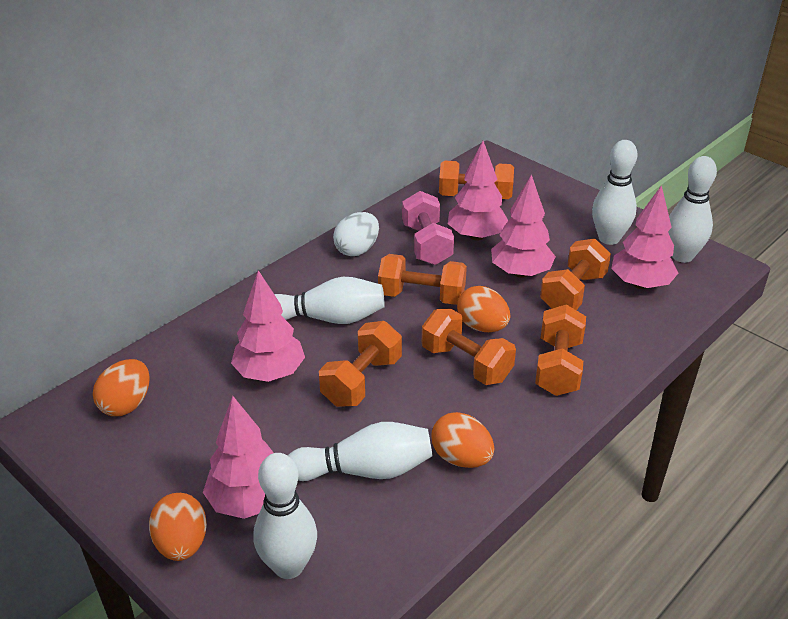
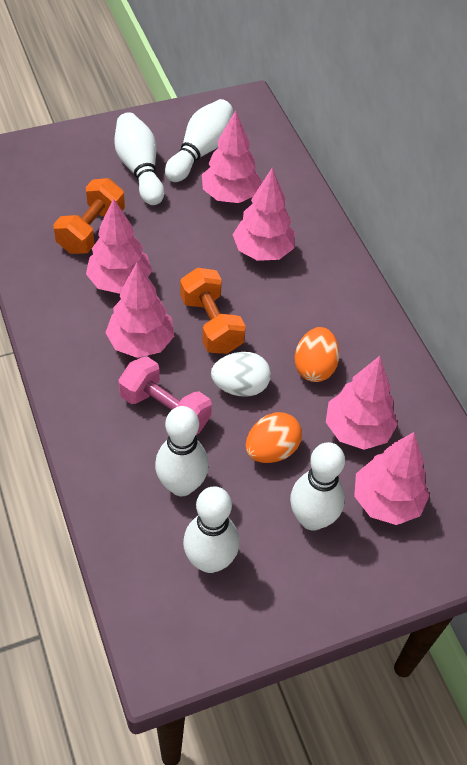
orange dumbbell: 6 -> 2
orange egg: 4 -> 2
pink tree: 5 -> 6

